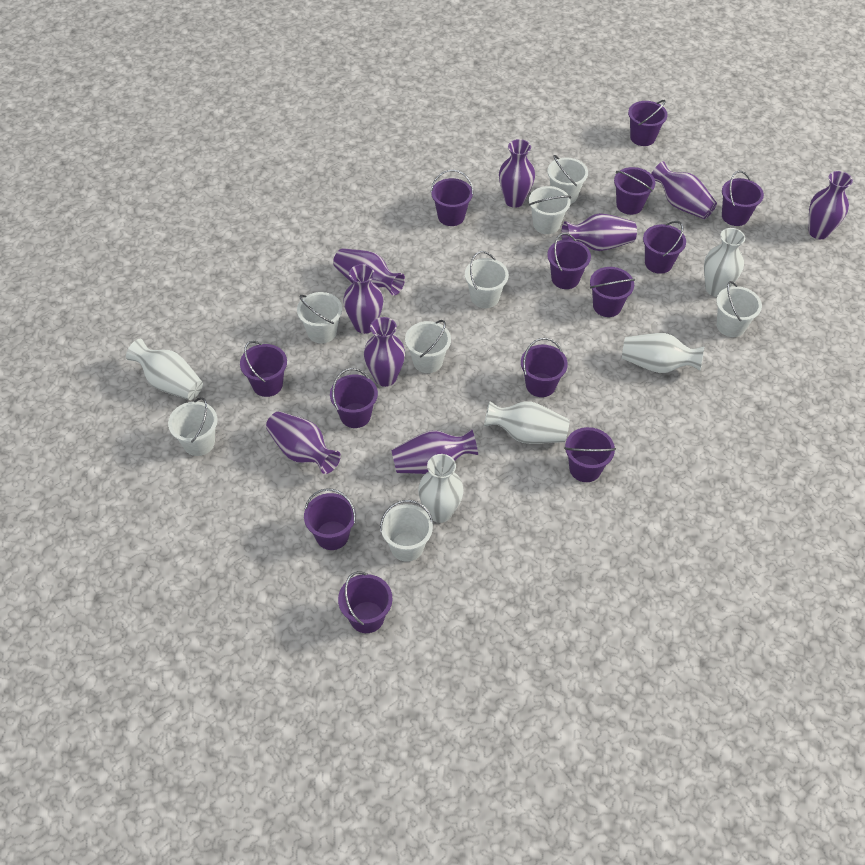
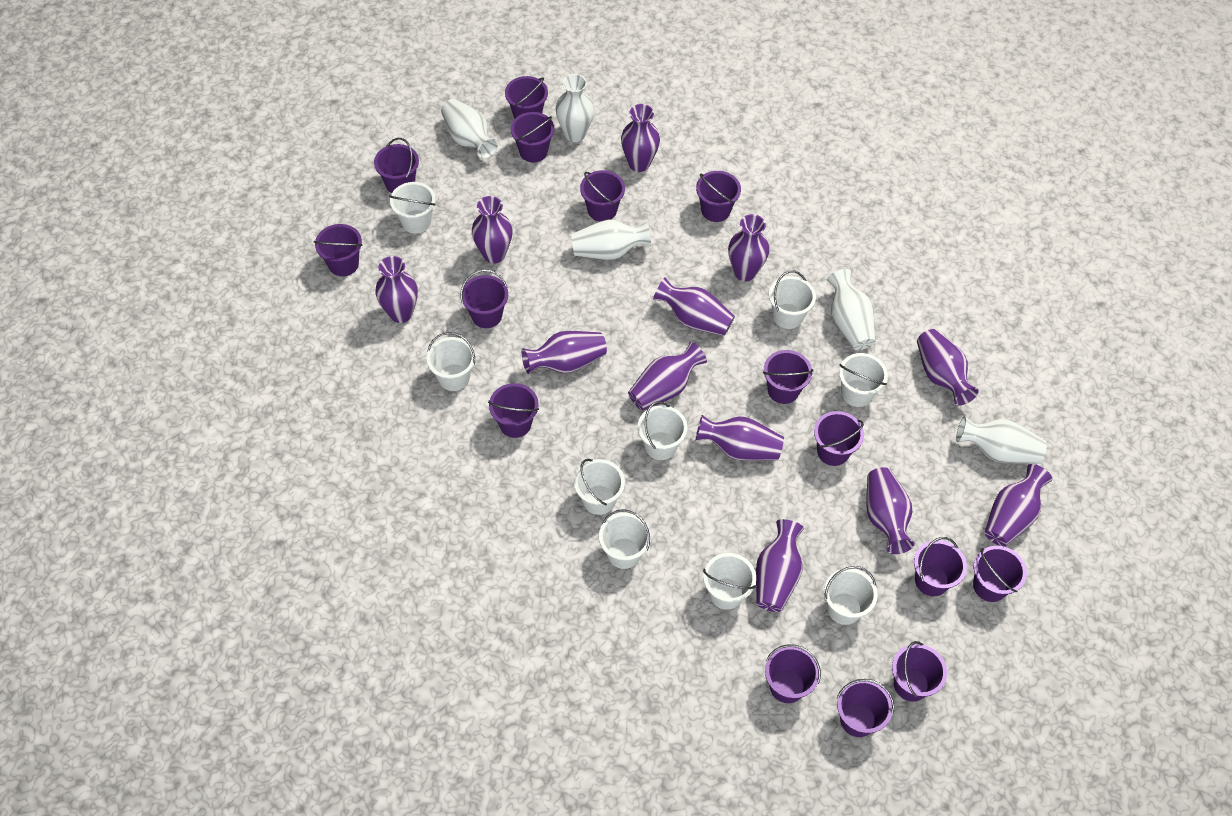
purple bucket: 13 -> 15
purple vase: 9 -> 12
white bucket: 8 -> 9

